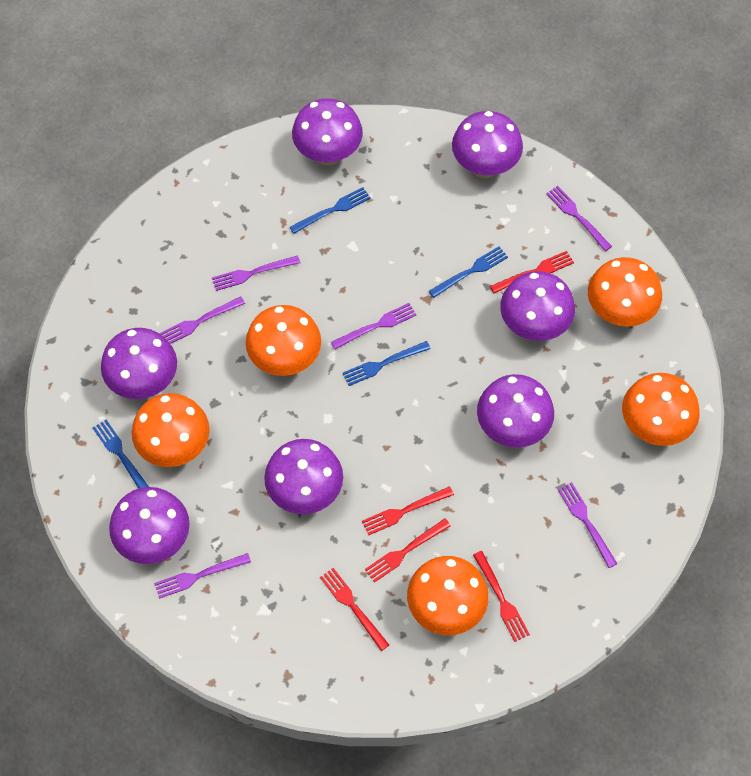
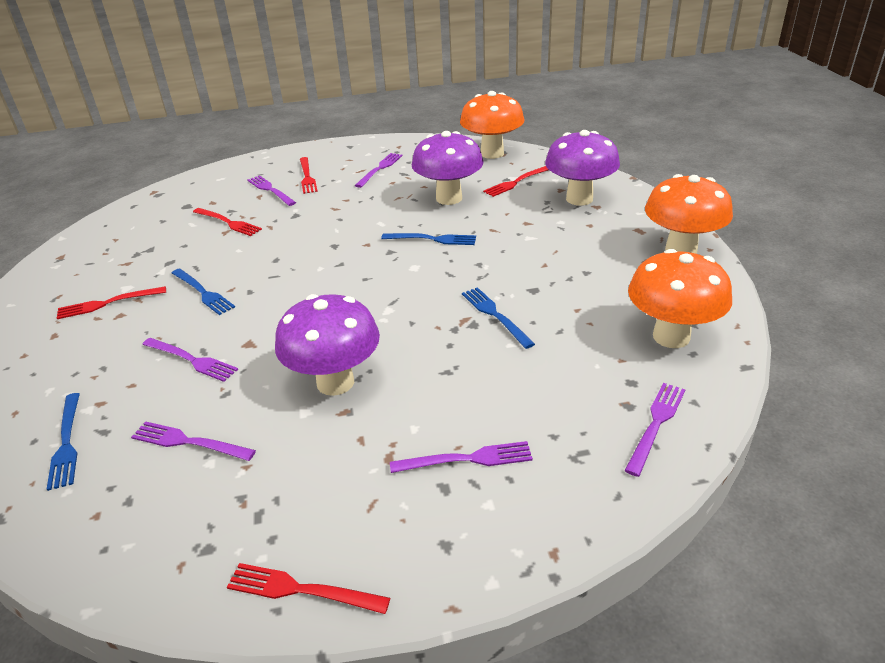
orange mushroom: 5 -> 3
purple mushroom: 7 -> 3

